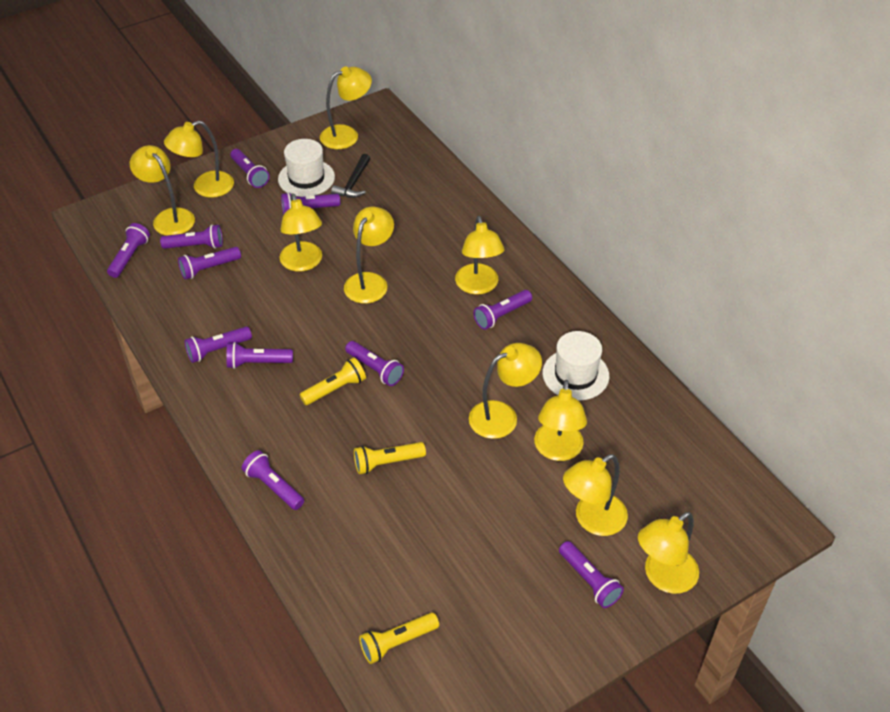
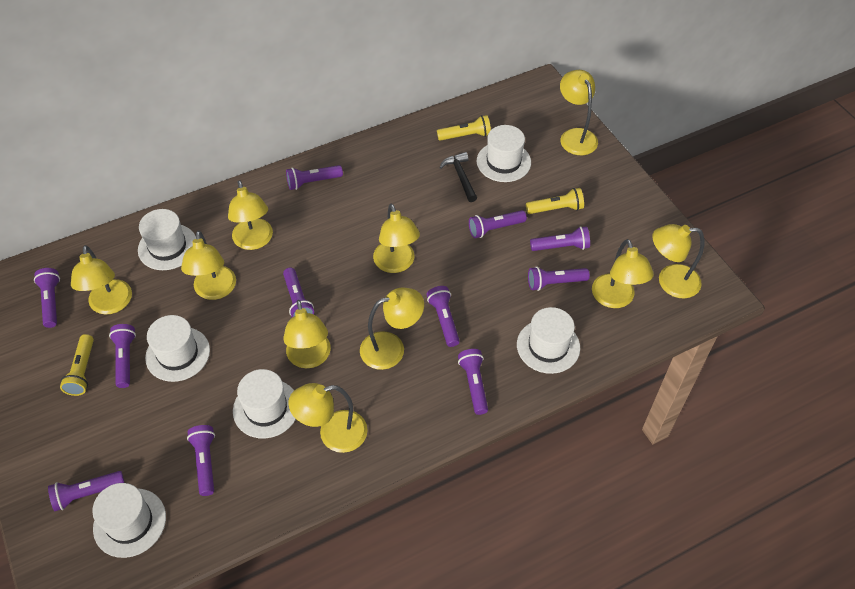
white hat: 2 -> 6

